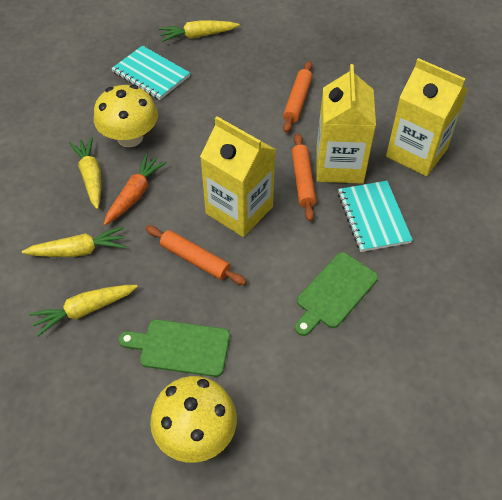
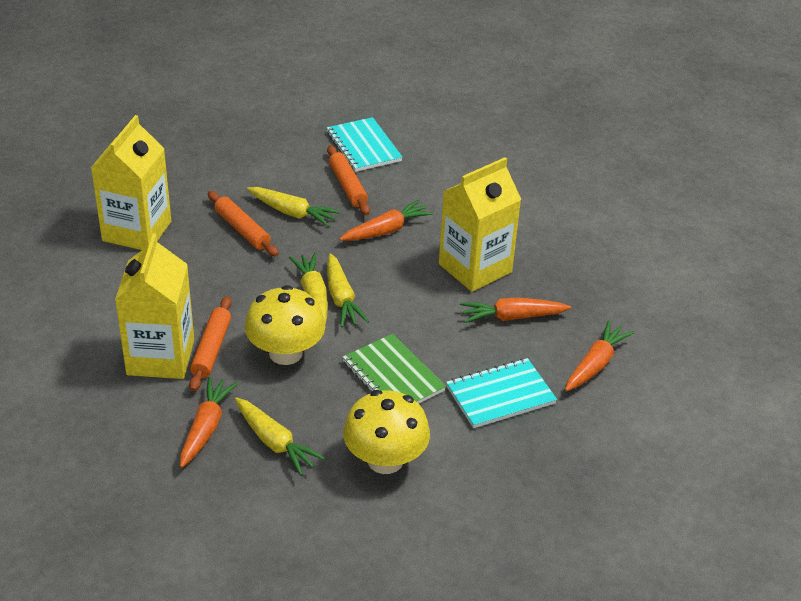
green cutting board: 2 -> 0
green notebook: 0 -> 1
orange carrot: 1 -> 4

